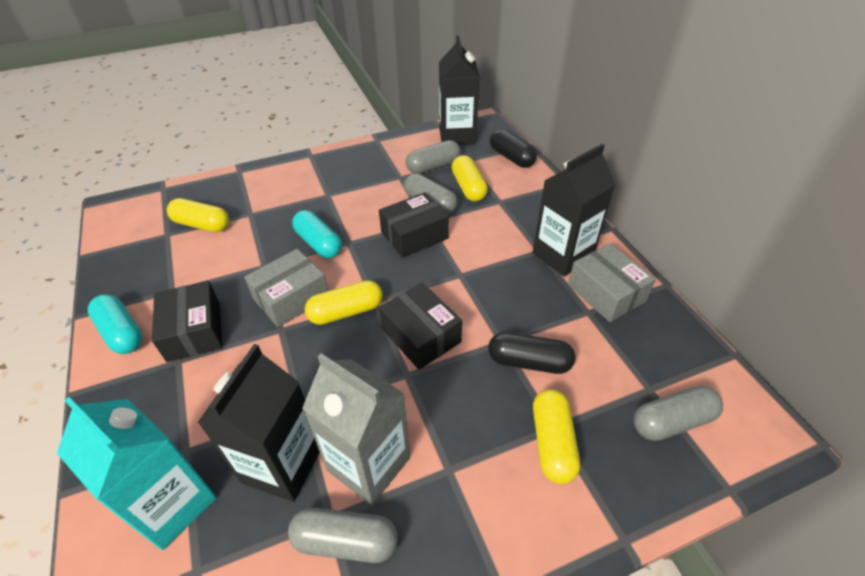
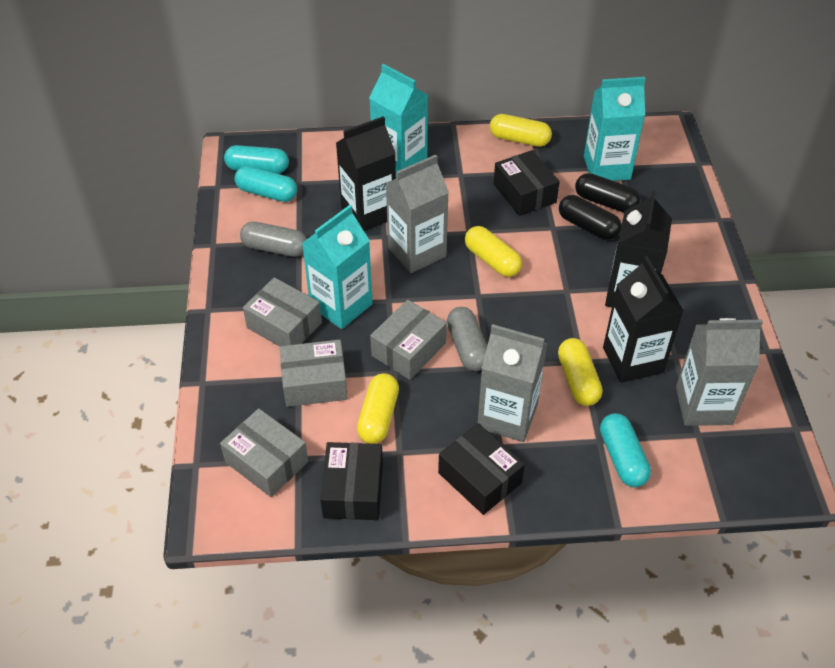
grey box: 2 -> 4
grey capsule: 4 -> 2
grey carton: 1 -> 3
turquoise capsule: 2 -> 3
turquoise carton: 1 -> 3

